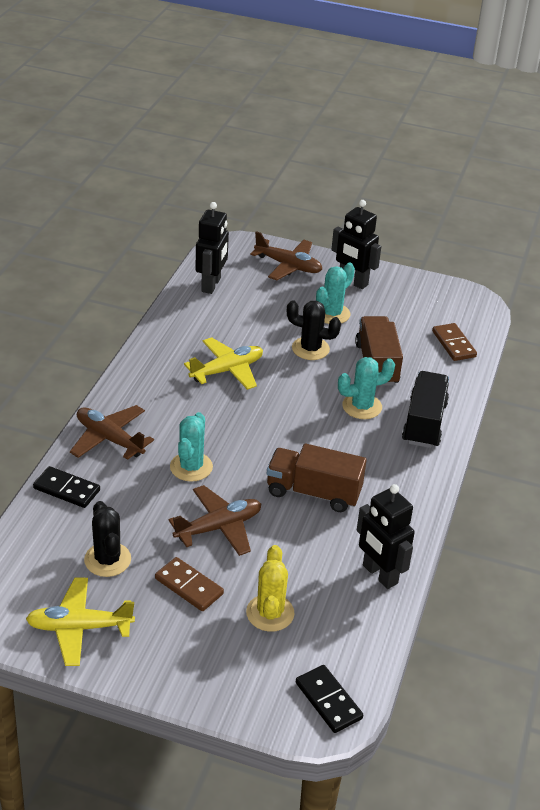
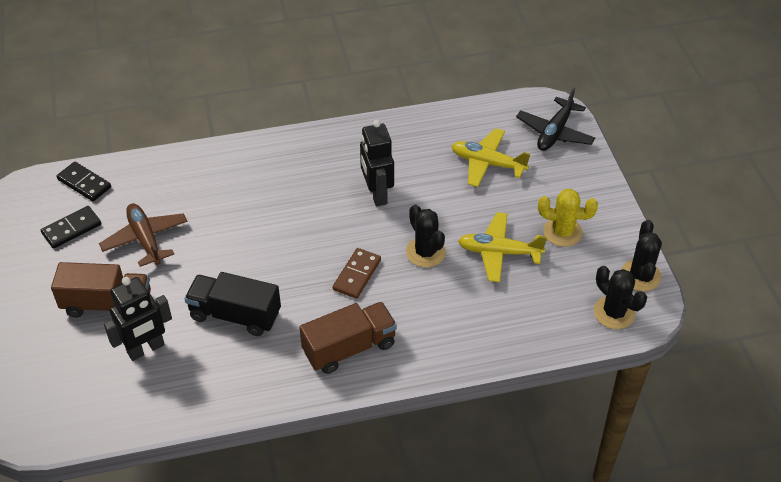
black cactus: 2 -> 3
black plane: 0 -> 1
black robot: 3 -> 2
brown domino: 2 -> 1
brown plane: 3 -> 1
turquoise cactus: 3 -> 0

